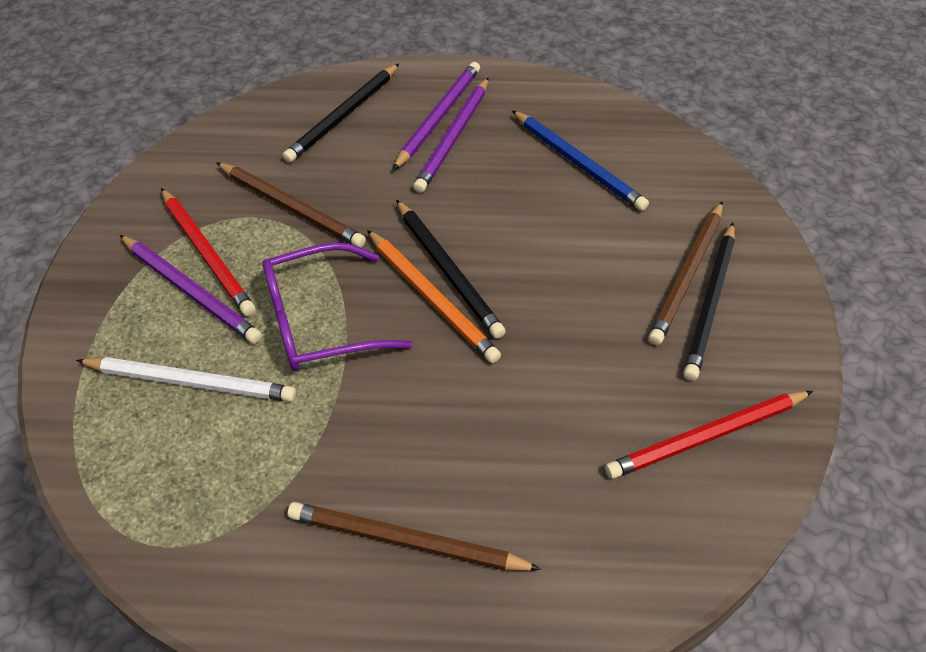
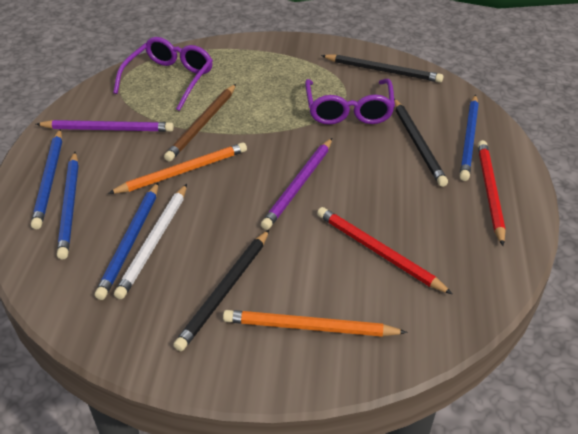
blue pencil: 1 -> 4
brown pencil: 3 -> 1
orange pencil: 1 -> 2
purple glasses: 1 -> 2
purple pencil: 3 -> 2

